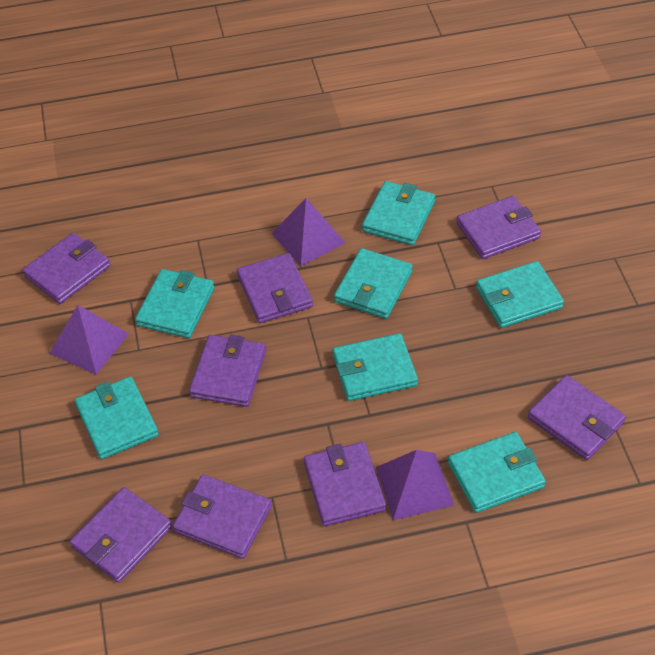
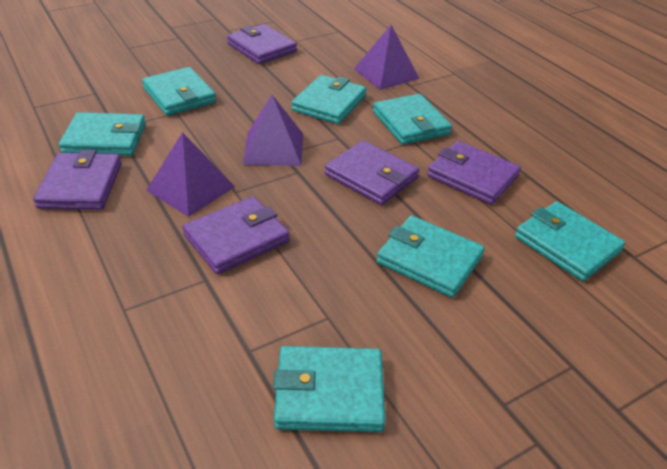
purple wallet: 8 -> 5

